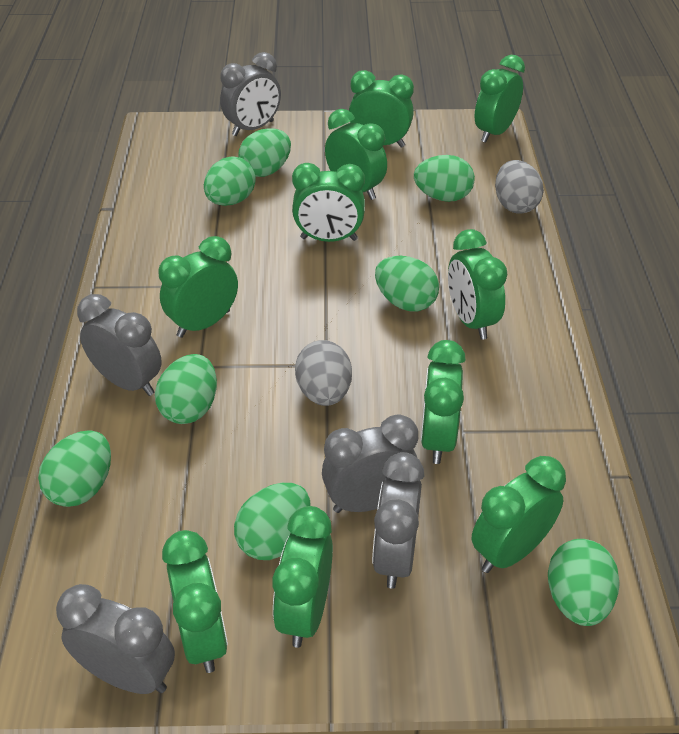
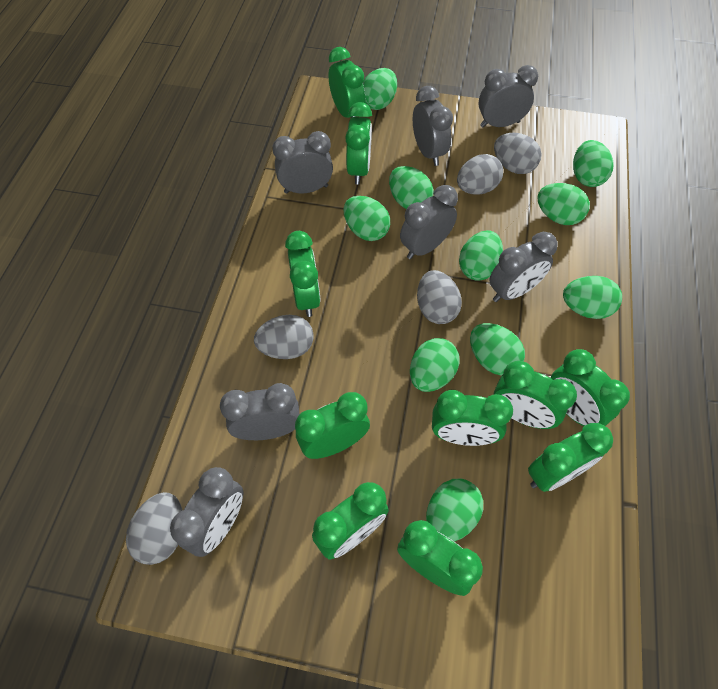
green egg: 8 -> 10
grey clock: 5 -> 7
grey egg: 2 -> 5

